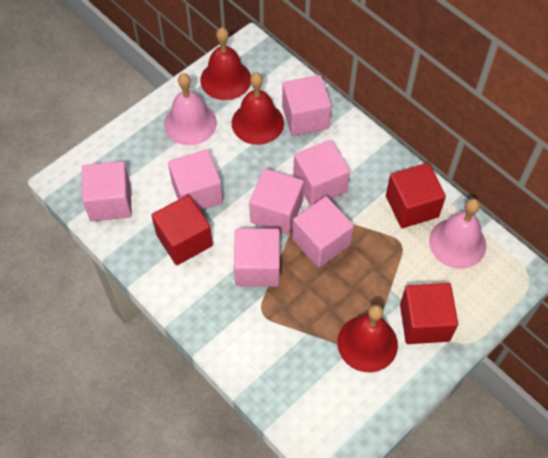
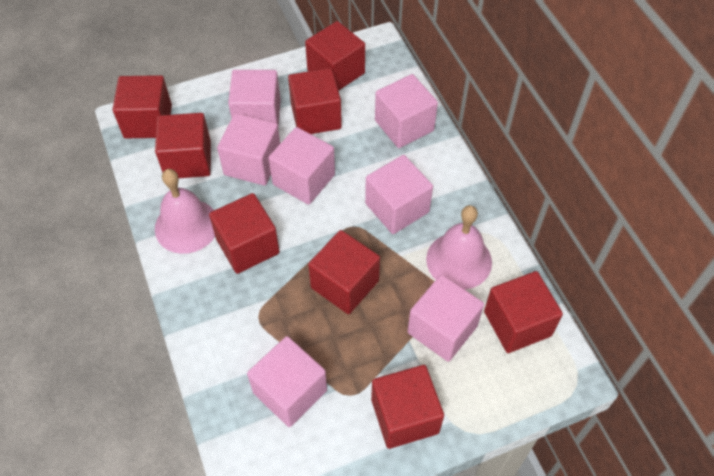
red bell: 3 -> 0
red cube: 3 -> 8

